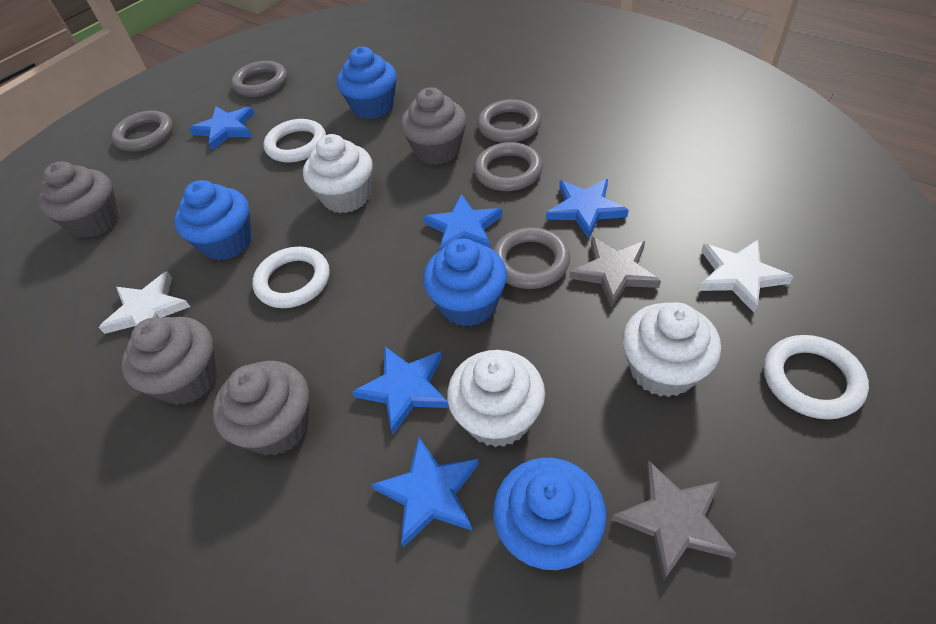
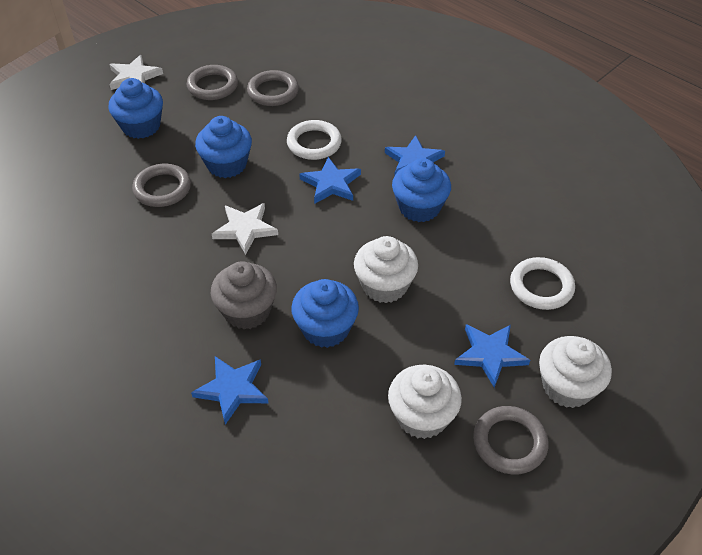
blue star: 5 -> 4
grey cupcake: 4 -> 1
grey ring: 5 -> 4
grey star: 2 -> 0
white ring: 3 -> 2

